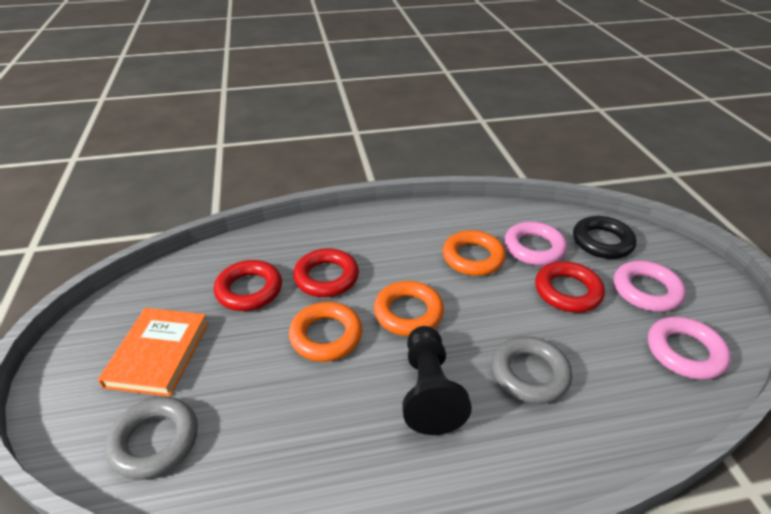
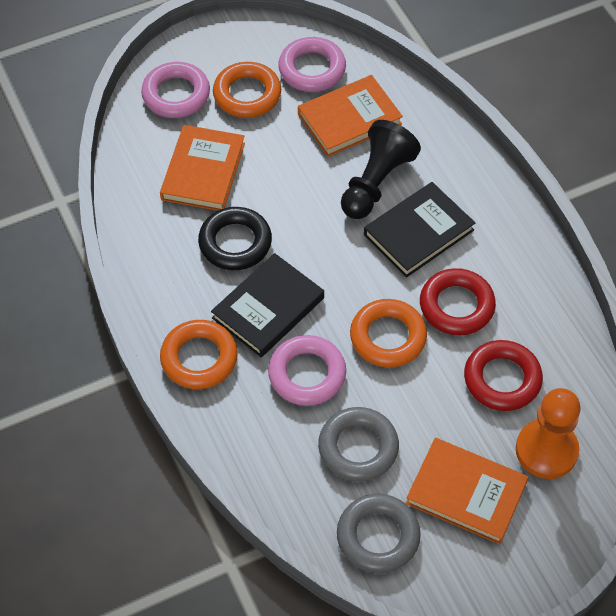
black book: 0 -> 2
orange book: 1 -> 3
orange pawn: 0 -> 1
red ring: 3 -> 2

